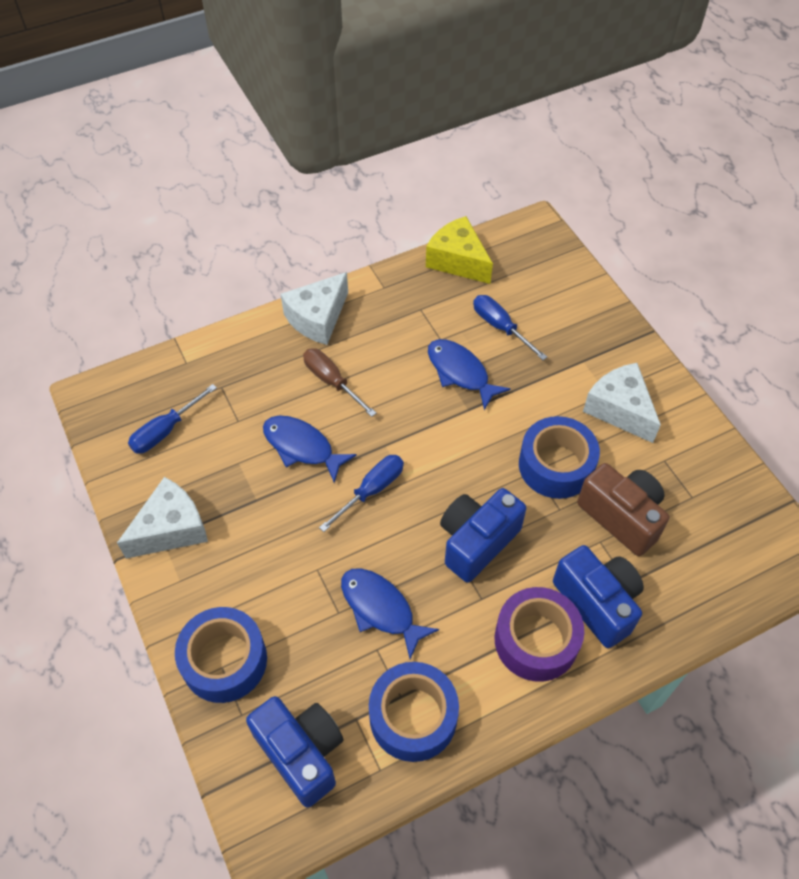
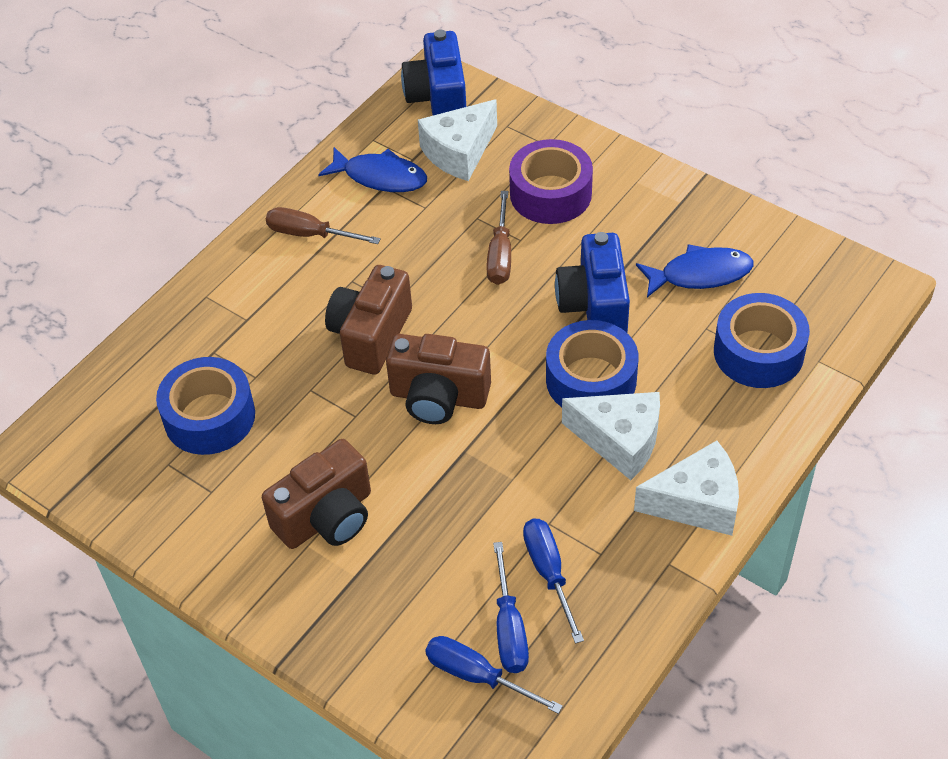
blue camera: 3 -> 2
blue fish: 3 -> 2
brown camera: 1 -> 3
brown screwdriver: 1 -> 2
yellow cheese: 1 -> 0

